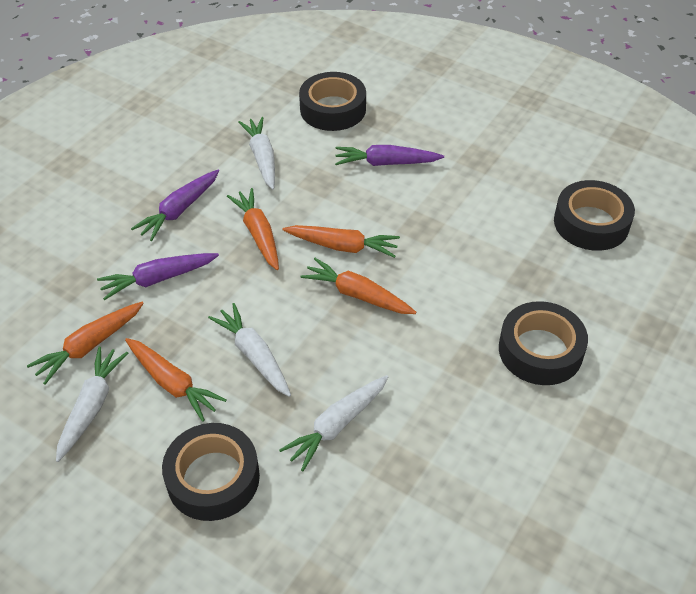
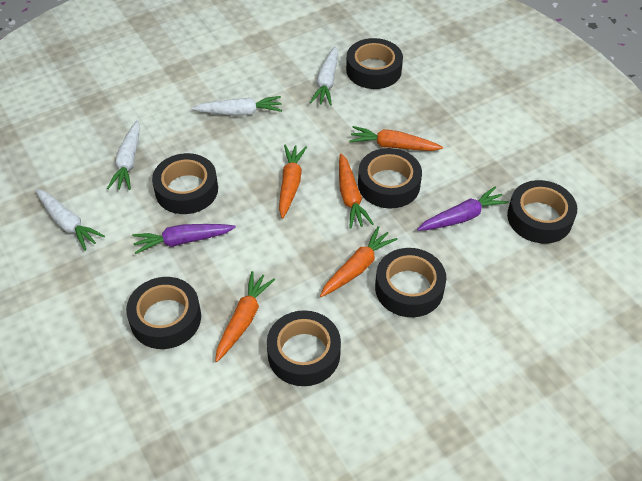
black tape: 4 -> 7
purple carrot: 3 -> 2

